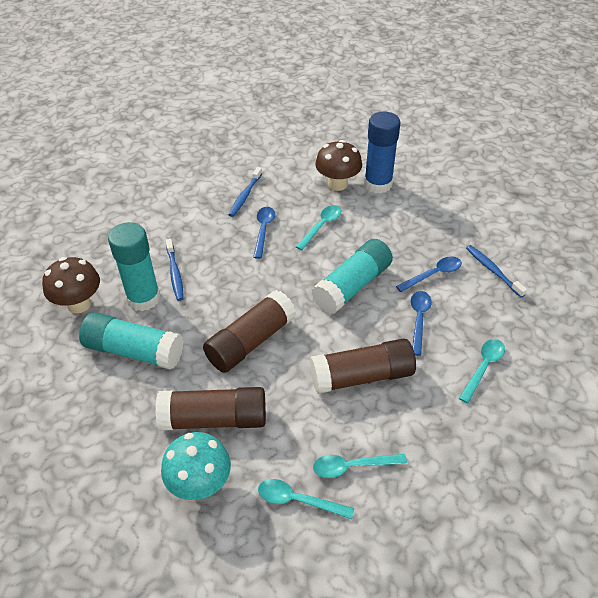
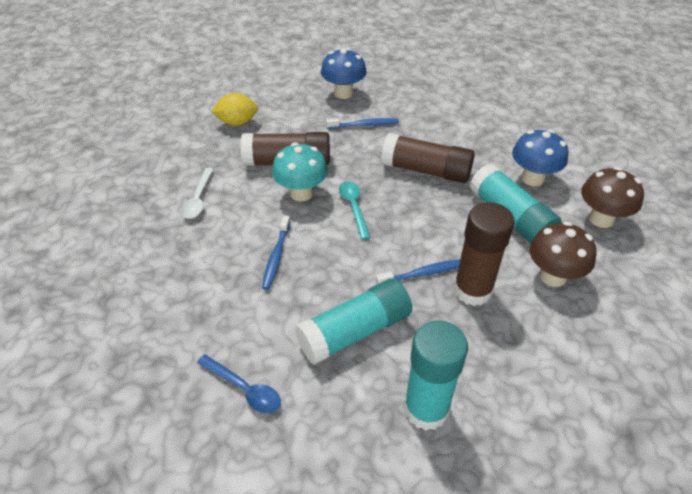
blue glue stick: 1 -> 0
blue mushroom: 0 -> 2
blue spoon: 3 -> 1
turquoise spoon: 4 -> 1
white spoon: 0 -> 1
yellow lemon: 0 -> 1

